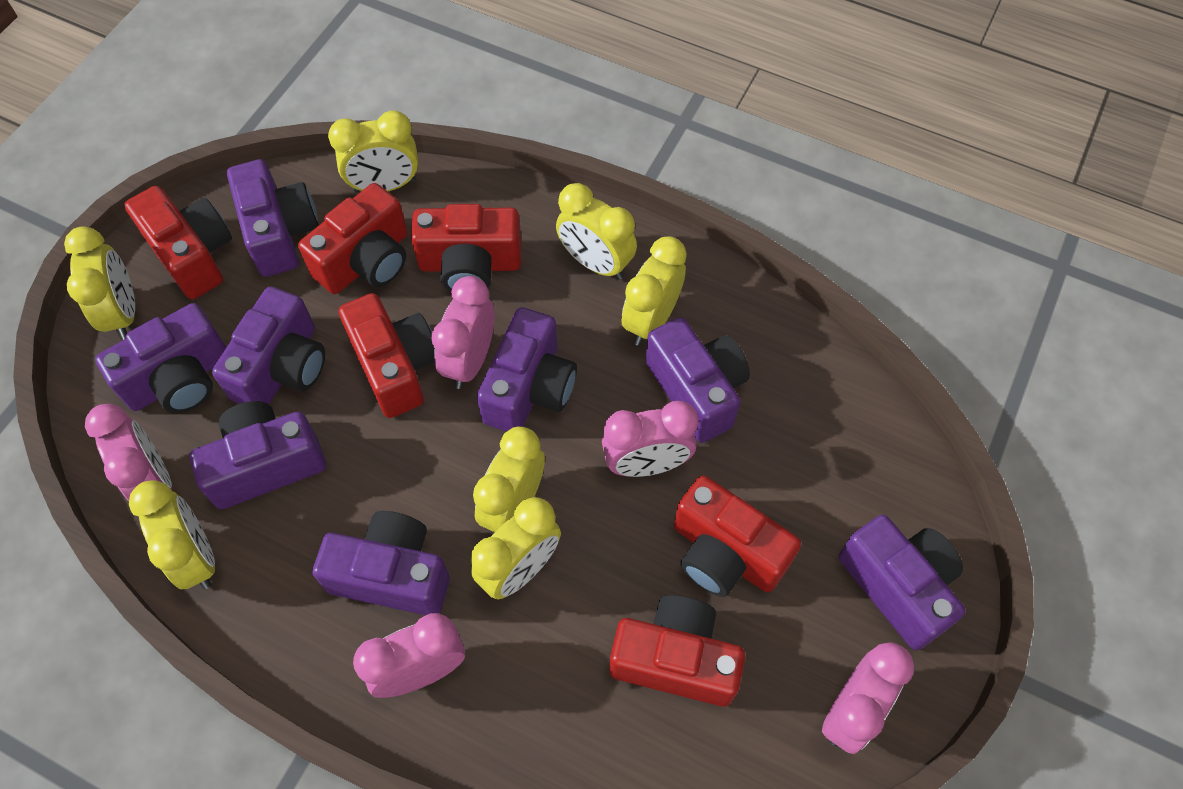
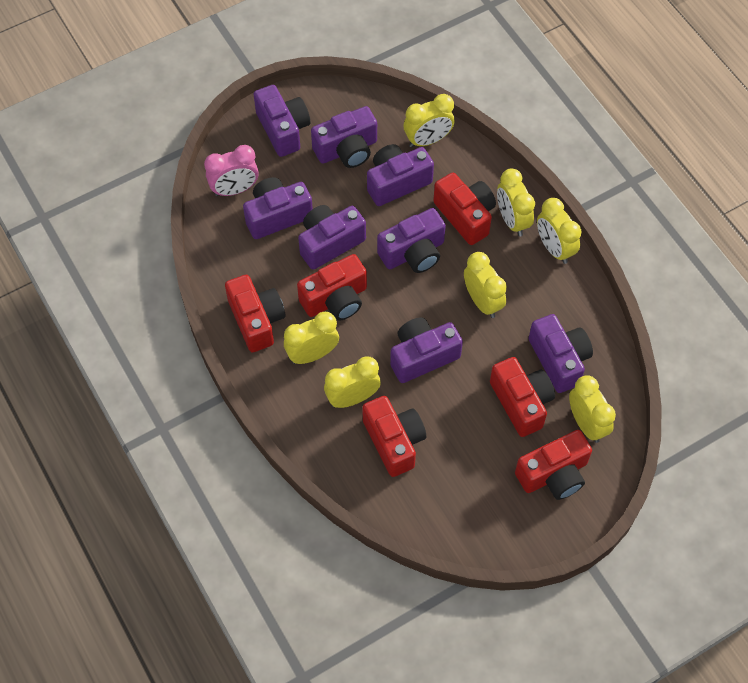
pink clock: 5 -> 1

